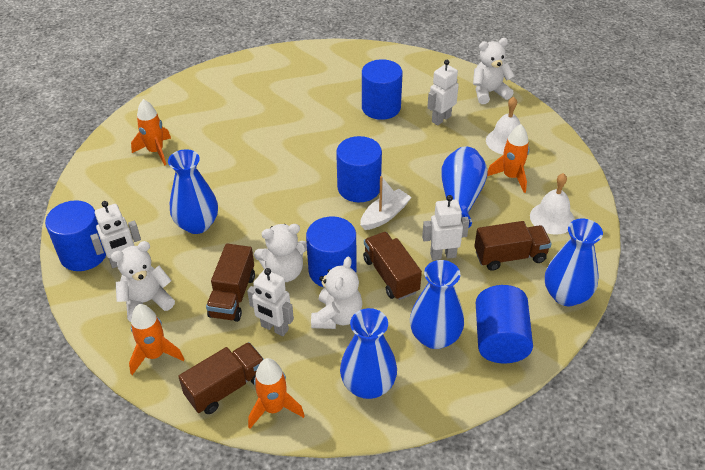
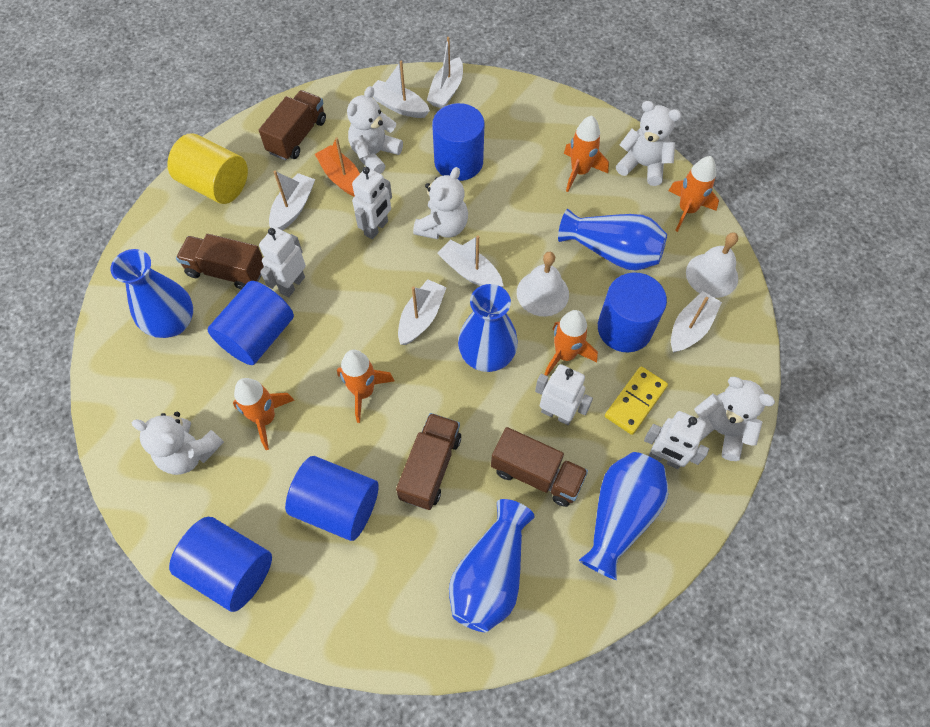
orange boat: 0 -> 1
orange rocket: 4 -> 5
white boat: 1 -> 6
white teddy bear: 4 -> 5
yellow cylinder: 0 -> 1
yellow domino: 0 -> 1

